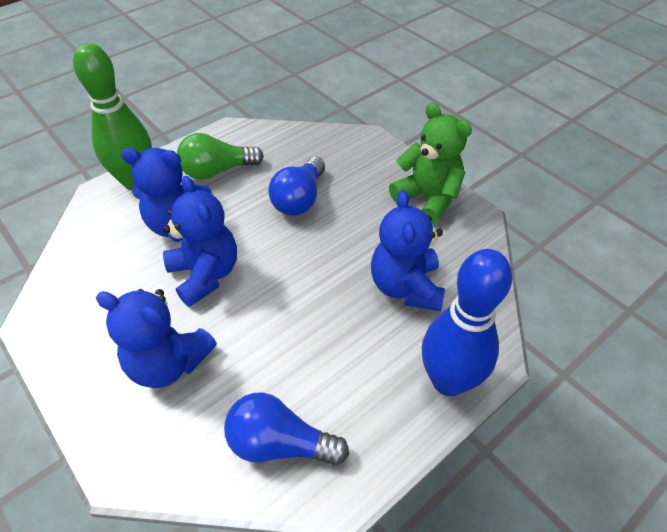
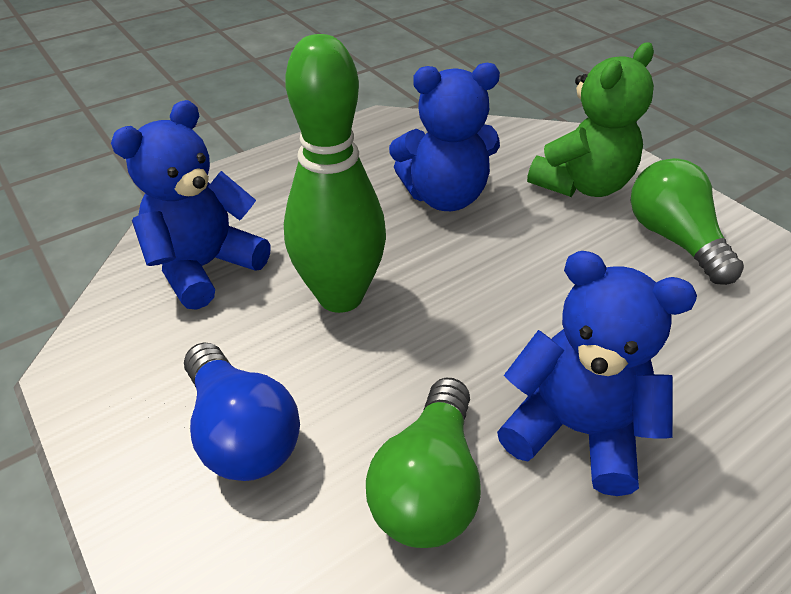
blue bowling pin: 1 -> 0
blue light bulb: 2 -> 1
blue teddy bear: 4 -> 3
green light bulb: 1 -> 2

